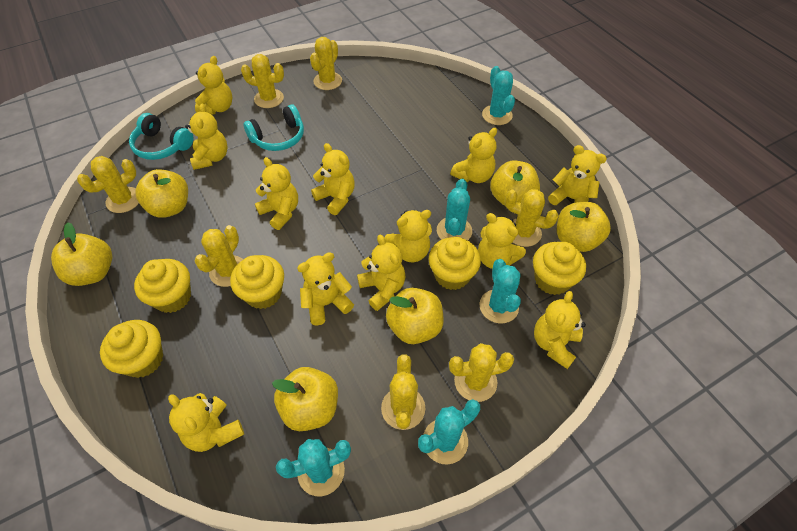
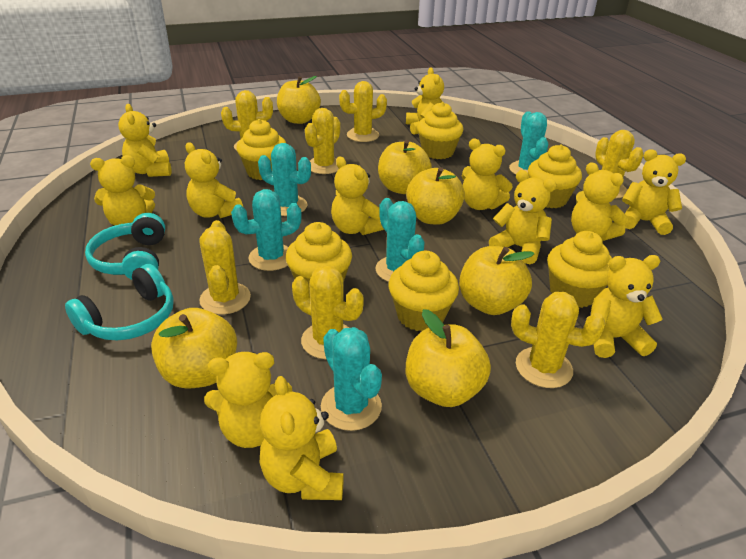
yellow cupcake: 5 -> 6

